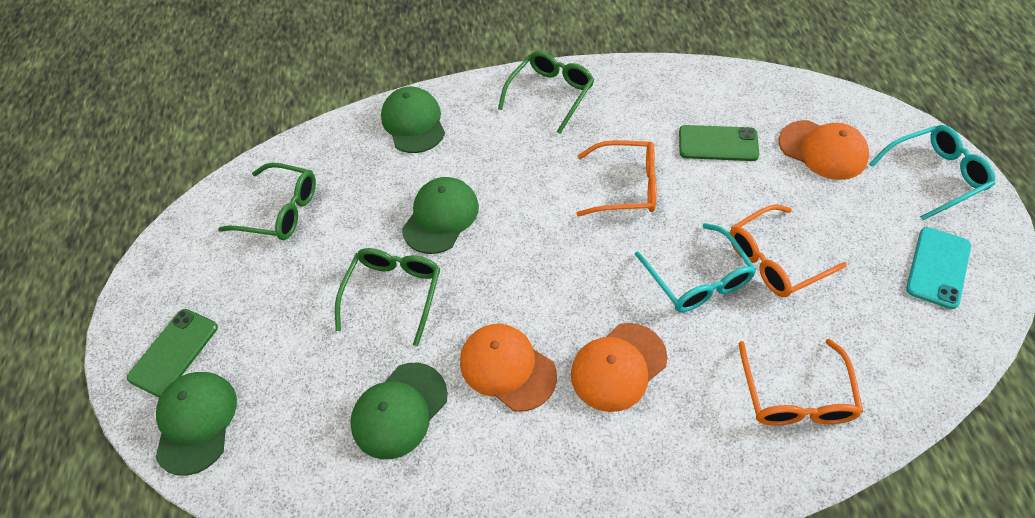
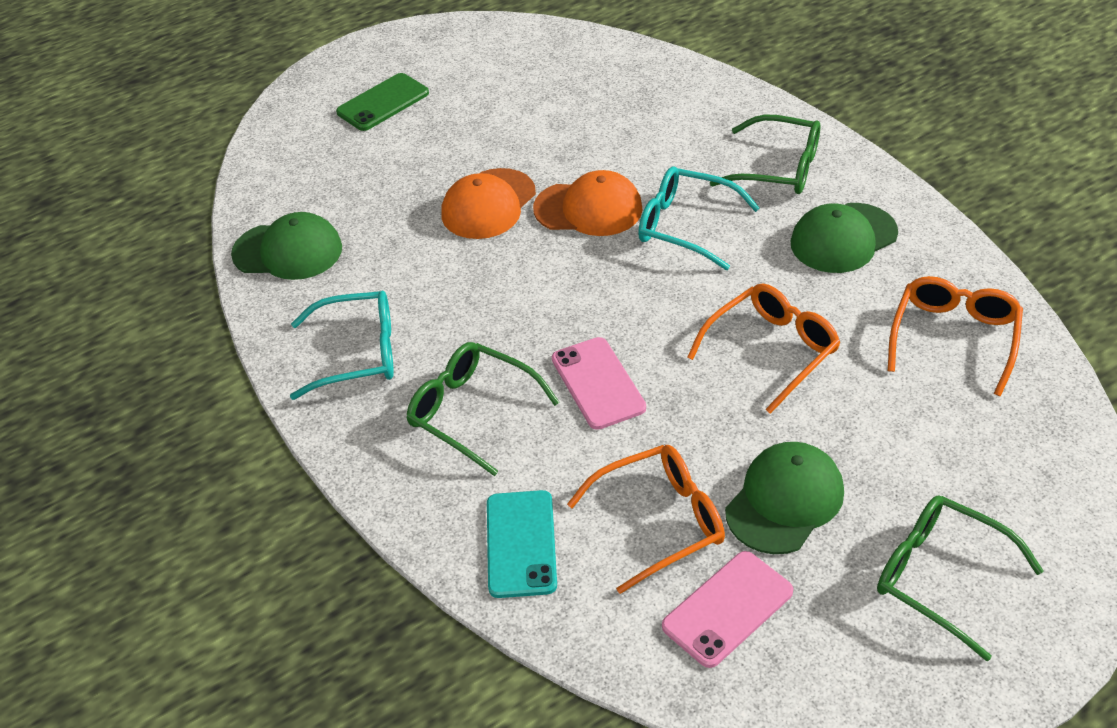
green cap: 4 -> 3
green phone: 2 -> 1
orange cap: 3 -> 2
pink phone: 0 -> 2

